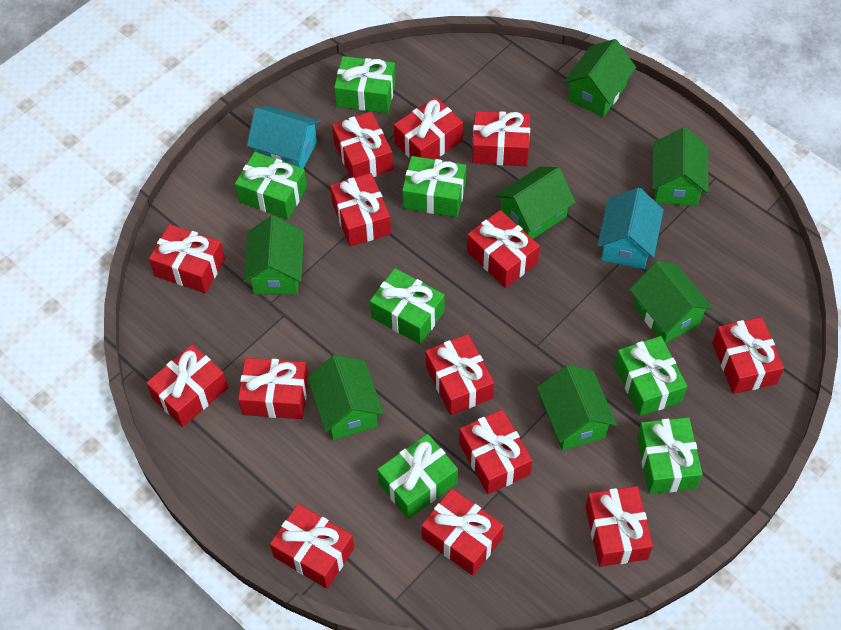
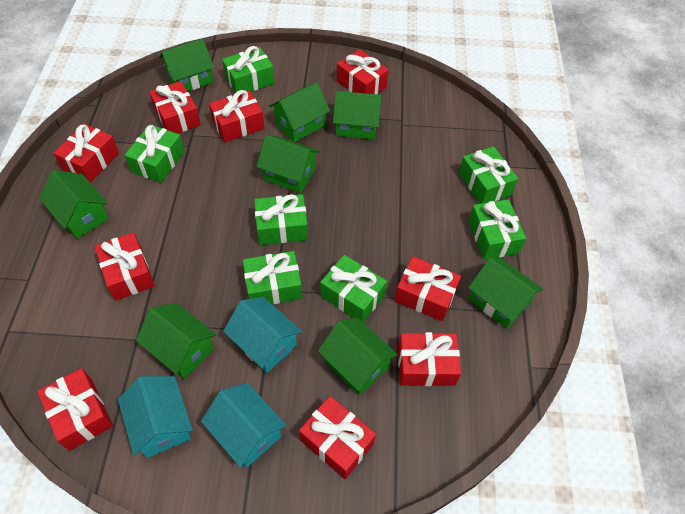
green house: 7 -> 8
red gift: 14 -> 9
turquoise house: 2 -> 3

